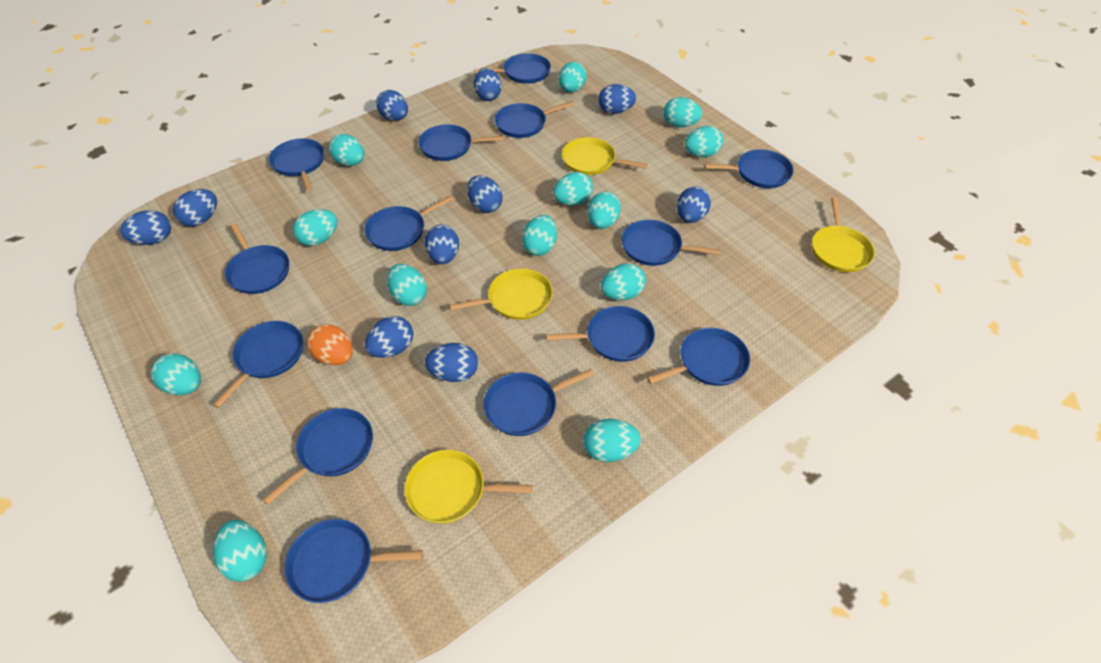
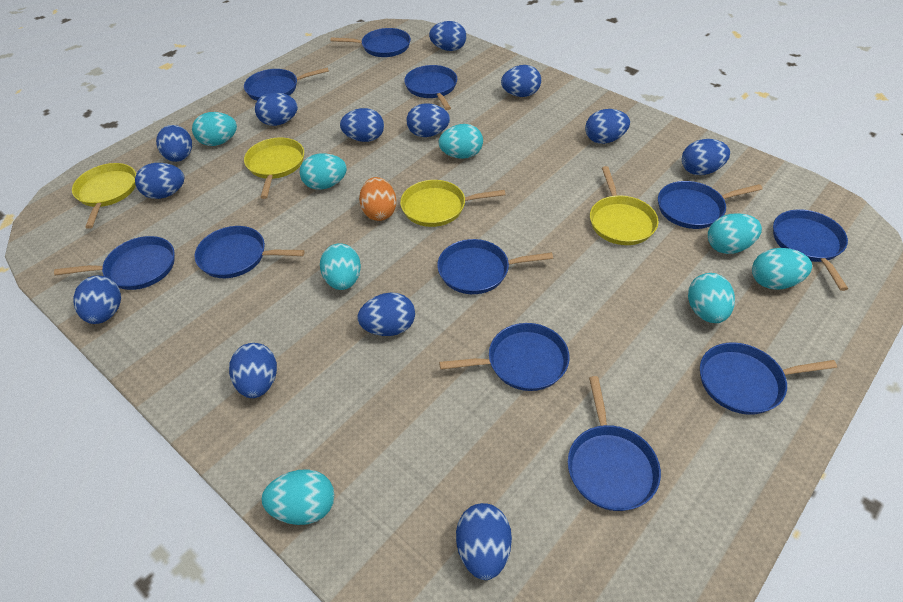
blue egg: 10 -> 13
blue pan: 14 -> 11
turquoise egg: 13 -> 8

